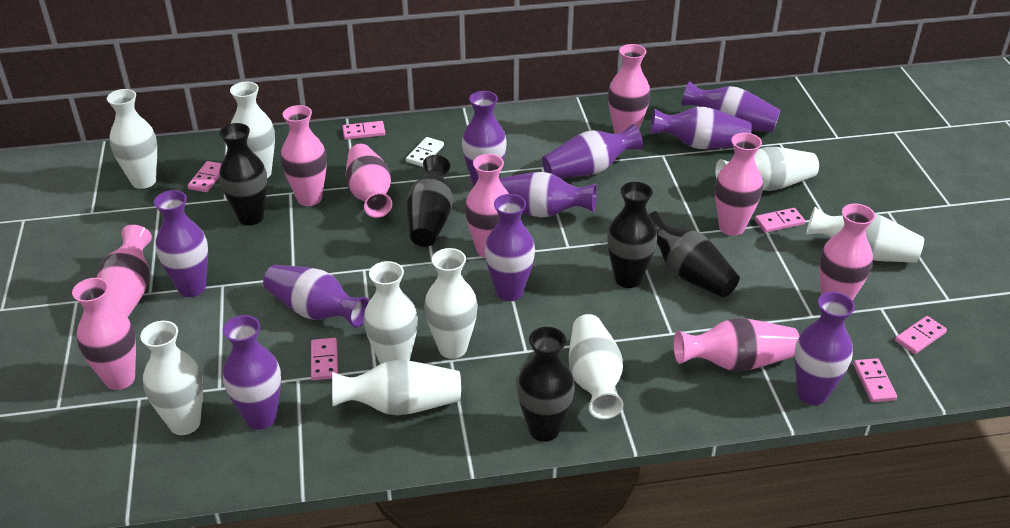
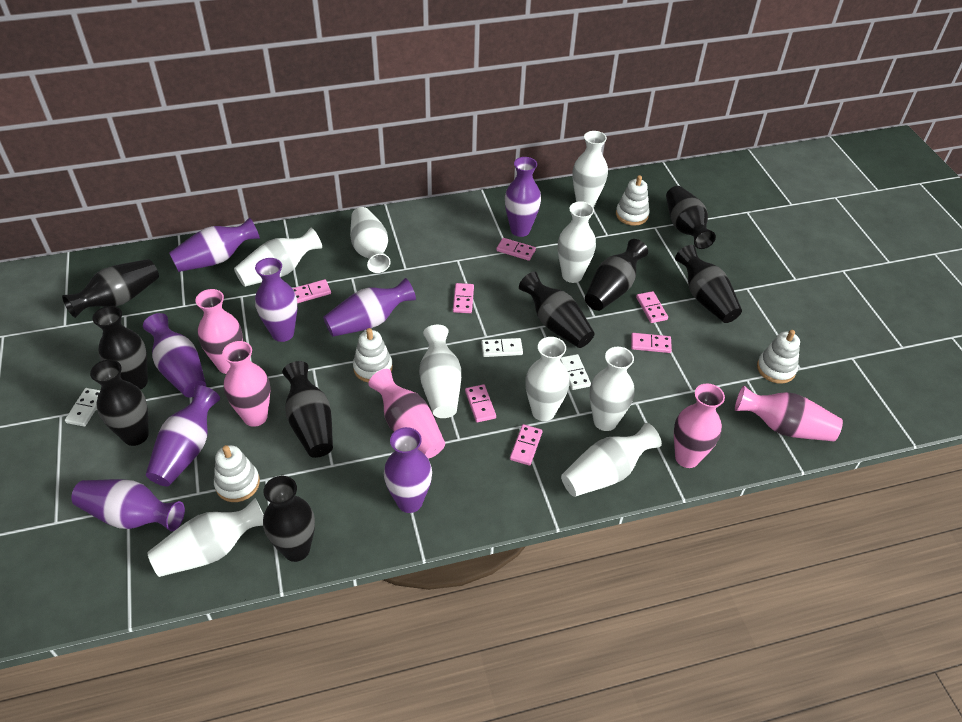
black vase: 5 -> 9
pink domino: 6 -> 7
pink vase: 9 -> 5
purple vase: 10 -> 8
white domino: 1 -> 3
white stacking toy: 0 -> 4

